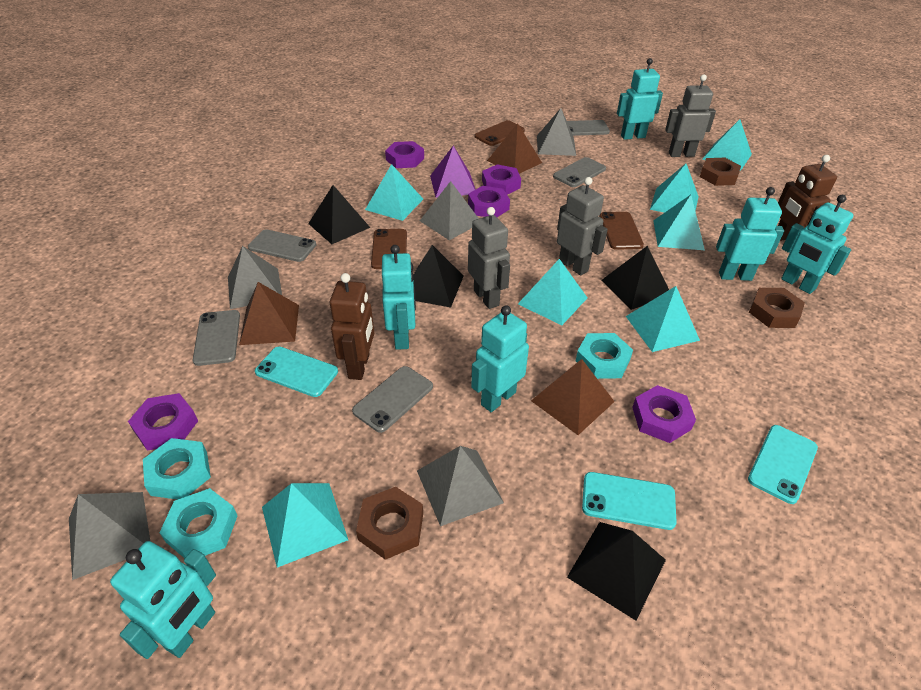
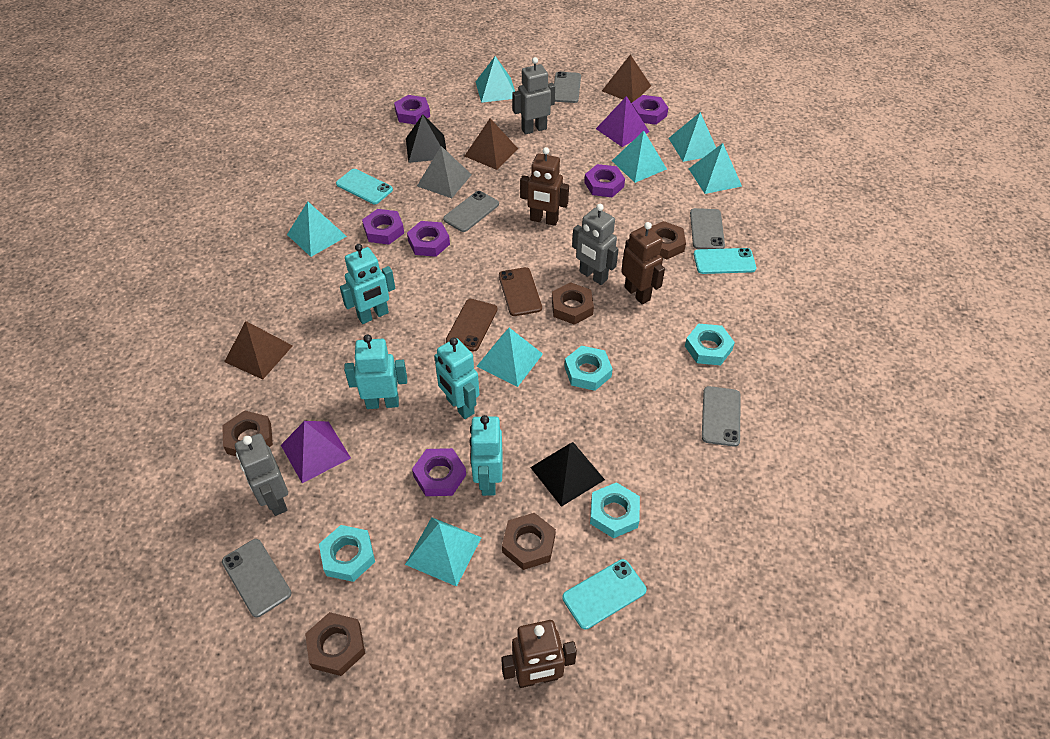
black pyramid: 4 -> 2
brown nut: 3 -> 5
brown phone: 3 -> 2
brown robot: 2 -> 3
grey pyramid: 5 -> 1
purple nut: 5 -> 6
purple pyramid: 1 -> 2
turquoise nut: 3 -> 4
turquoise robot: 6 -> 4

